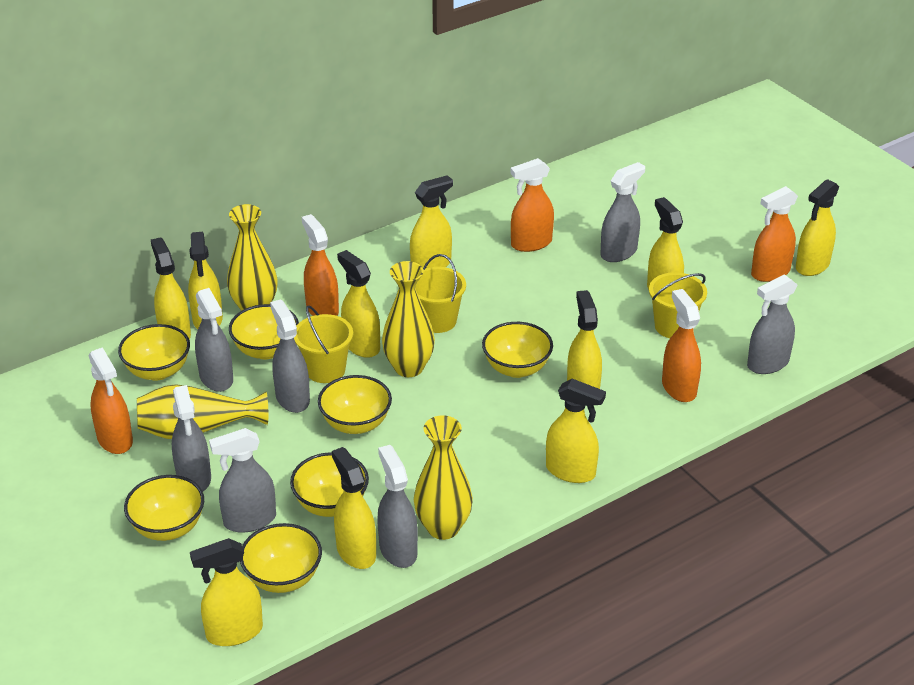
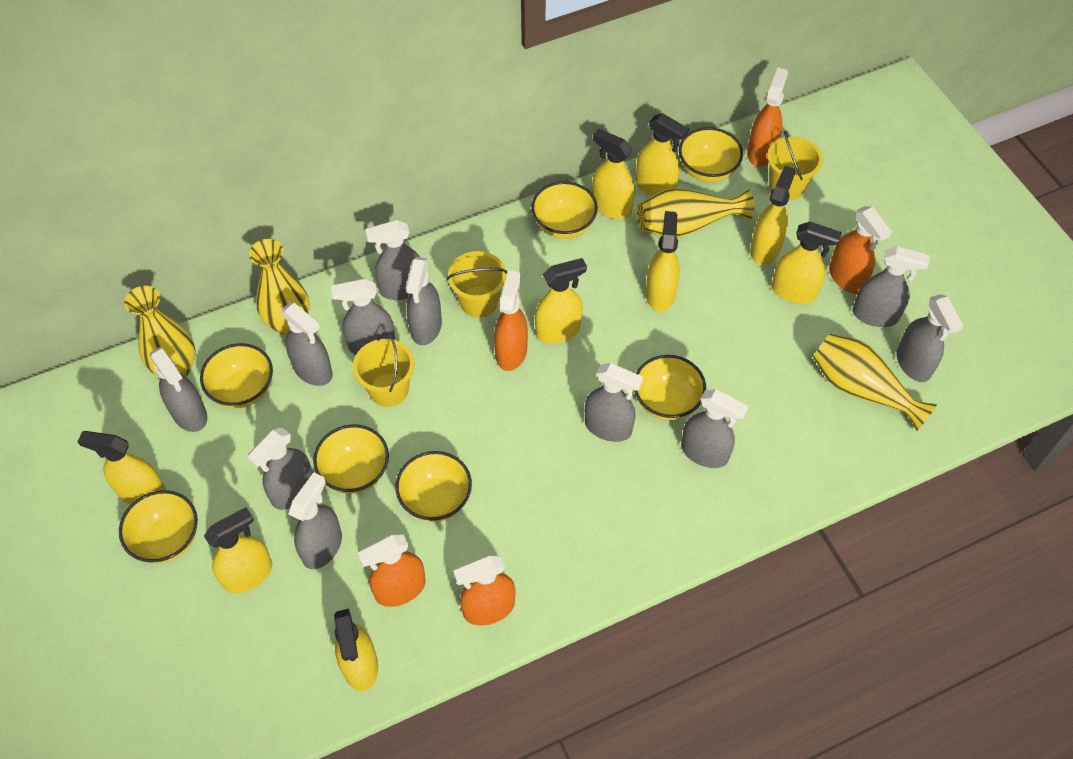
grey spray bottle: 7 -> 11
yellow spray bottle: 10 -> 9

